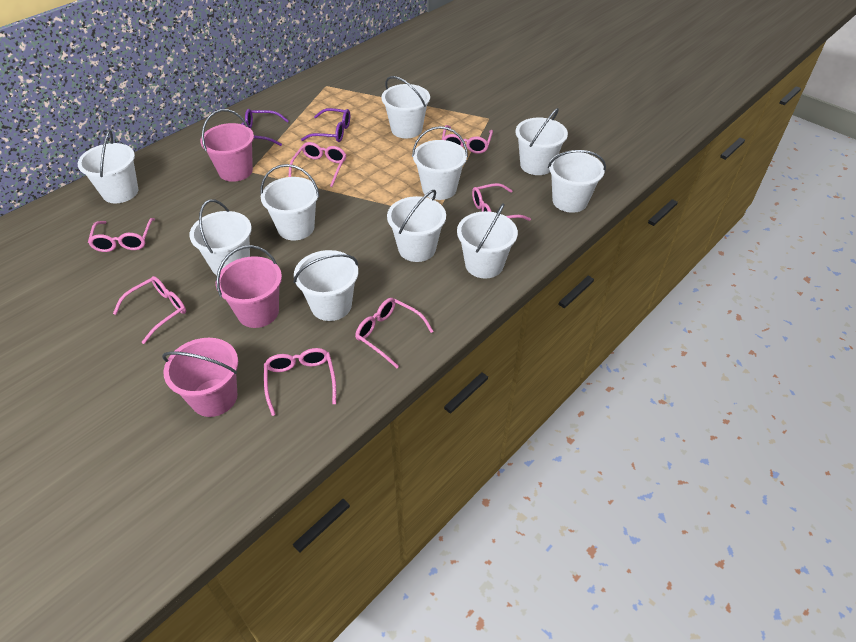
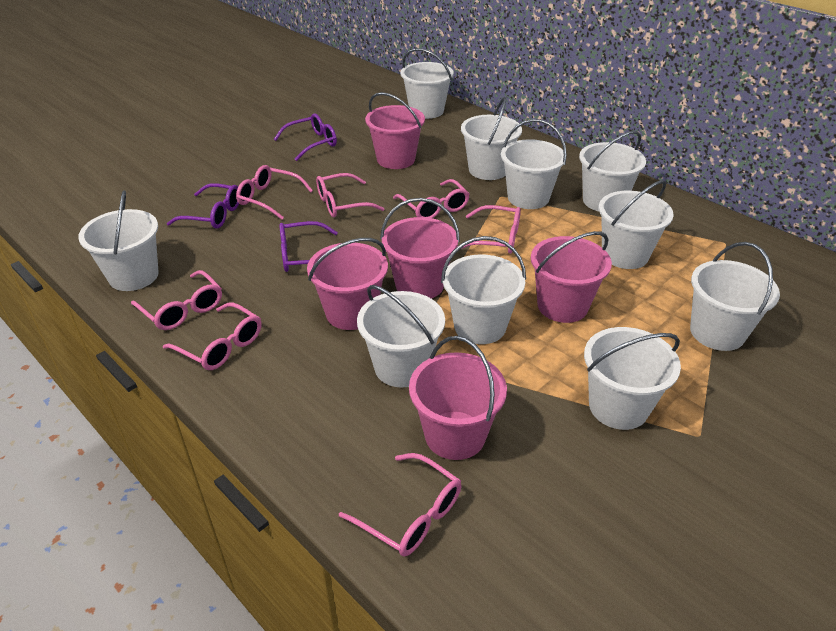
pink bucket: 3 -> 5
purple glasses: 2 -> 3

